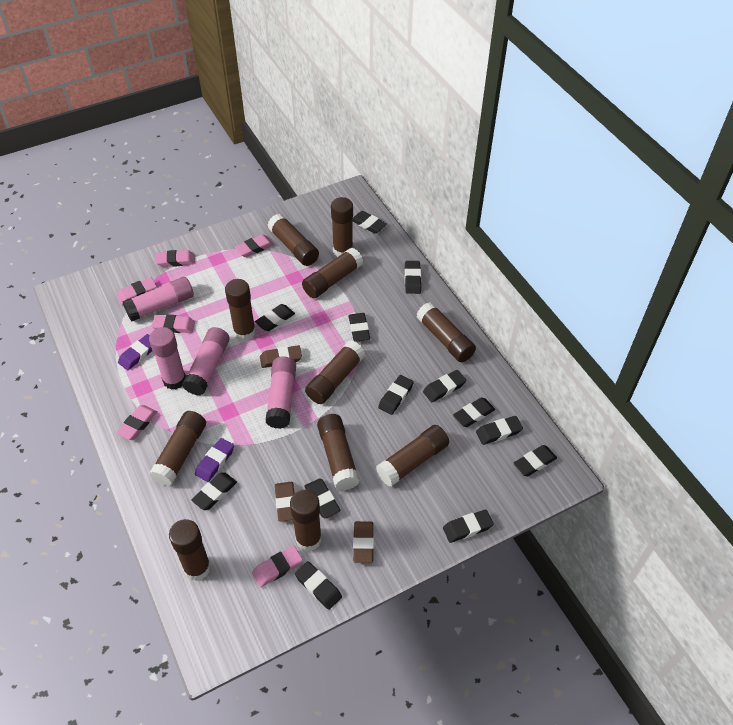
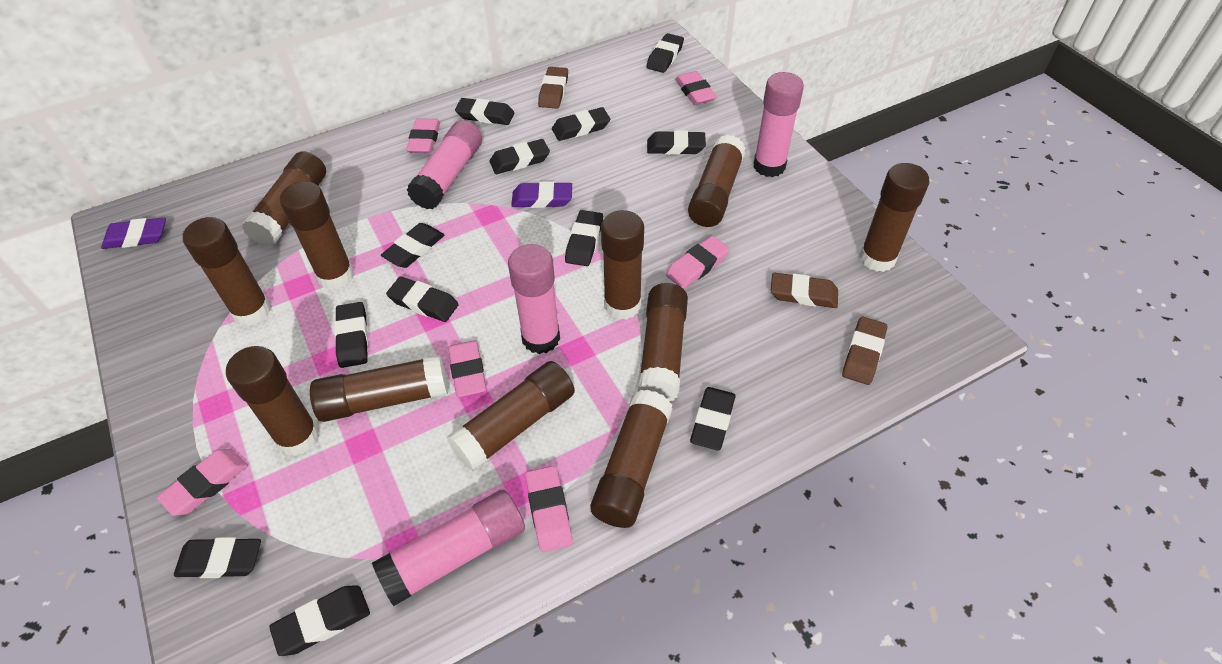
black eraser: 13 -> 12

